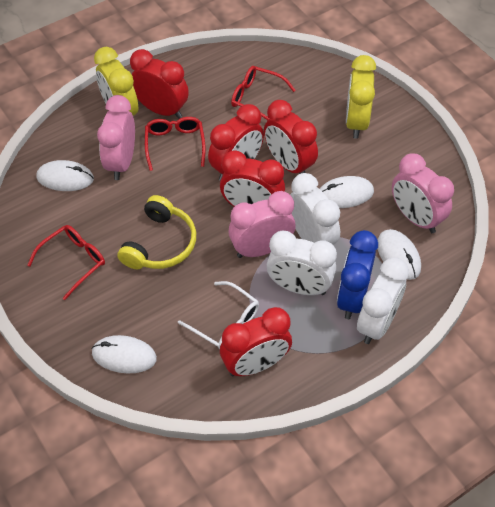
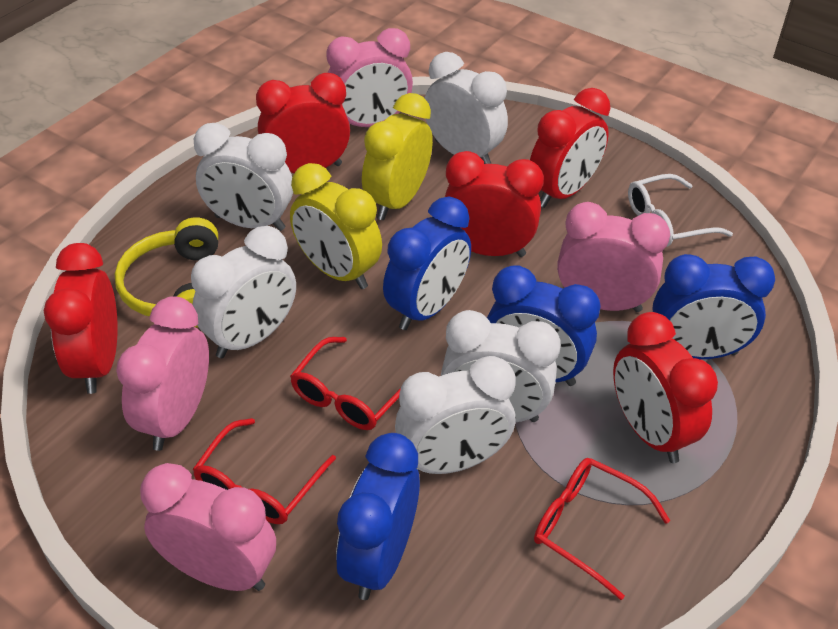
blue clock: 1 -> 4
pink clock: 3 -> 4
white clock: 3 -> 5
white mouse: 4 -> 0

